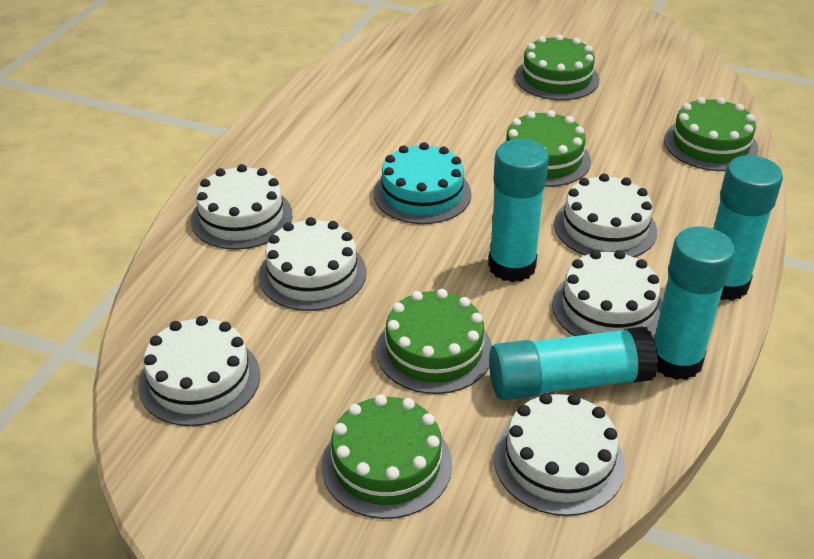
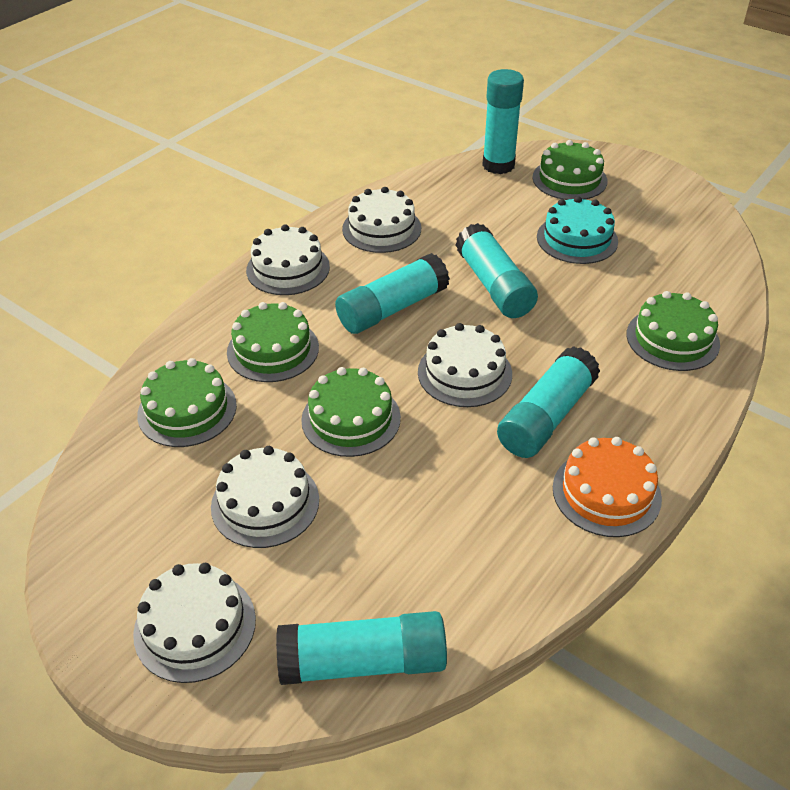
orange cake: 0 -> 1
turquoise glue stick: 4 -> 5
white cake: 6 -> 5

